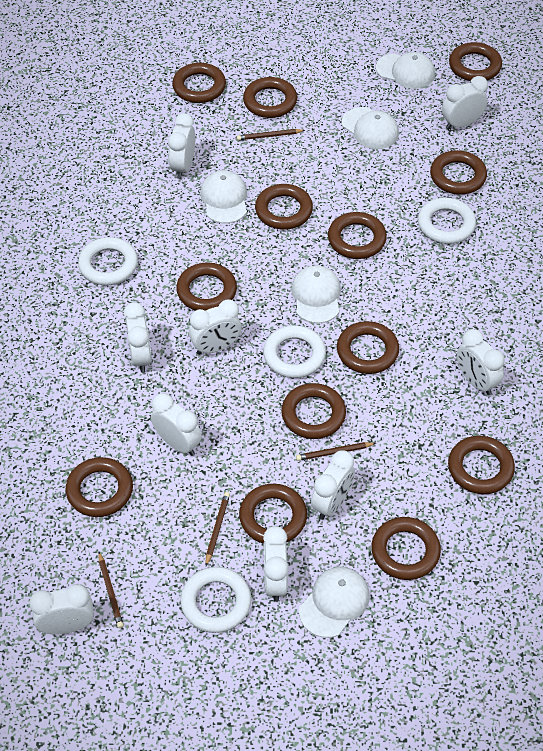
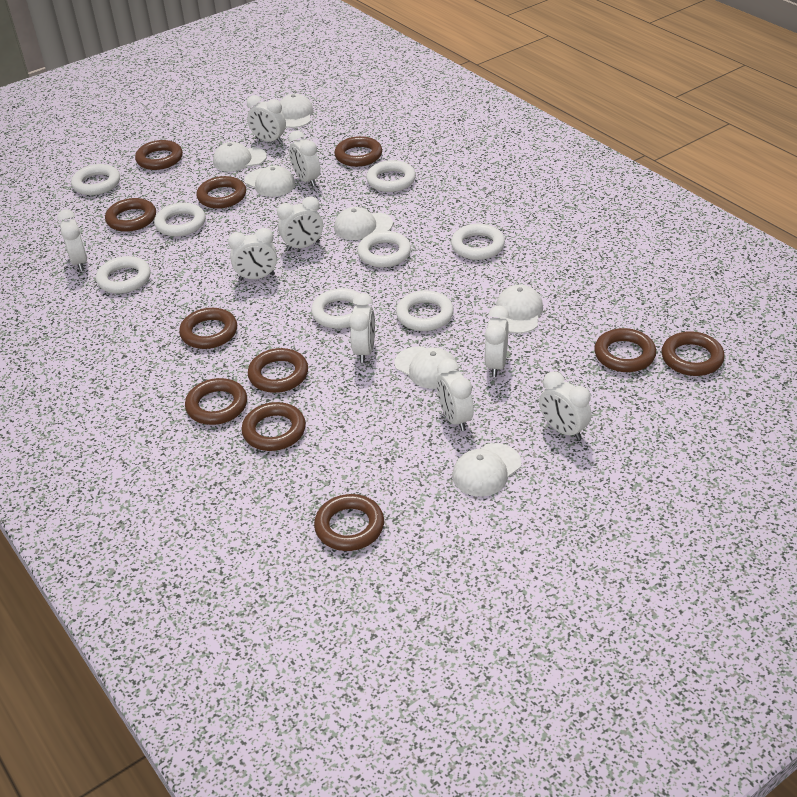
brown pencil: 4 -> 0
brown ring: 13 -> 11
white cap: 5 -> 7
white ring: 4 -> 8

